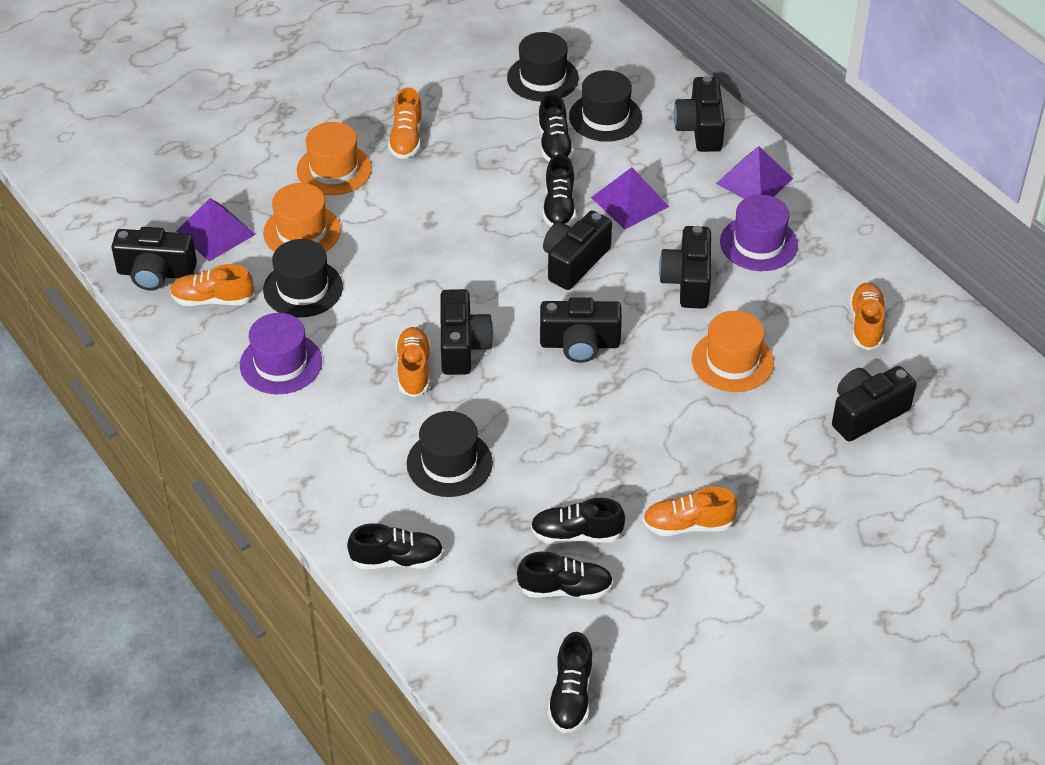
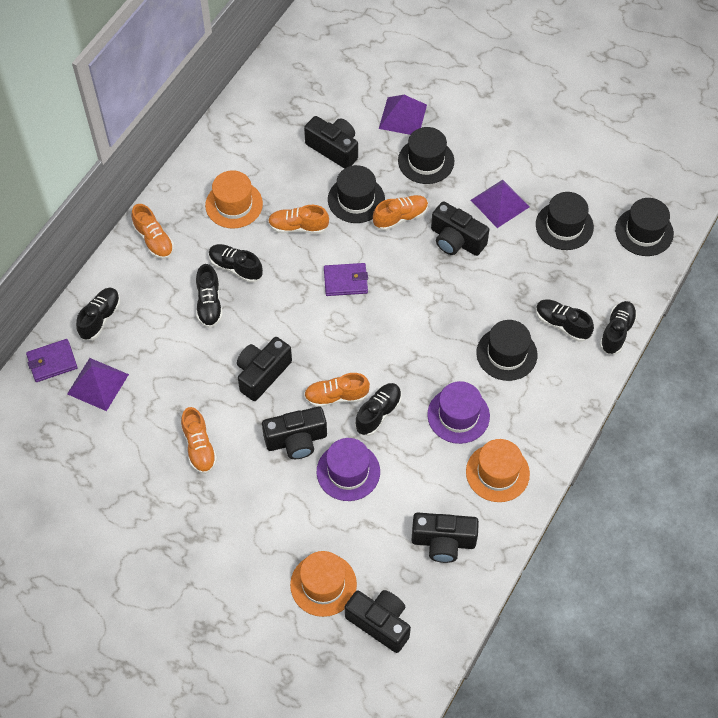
black camera: 7 -> 6
black hat: 4 -> 5
purple wallet: 0 -> 2

